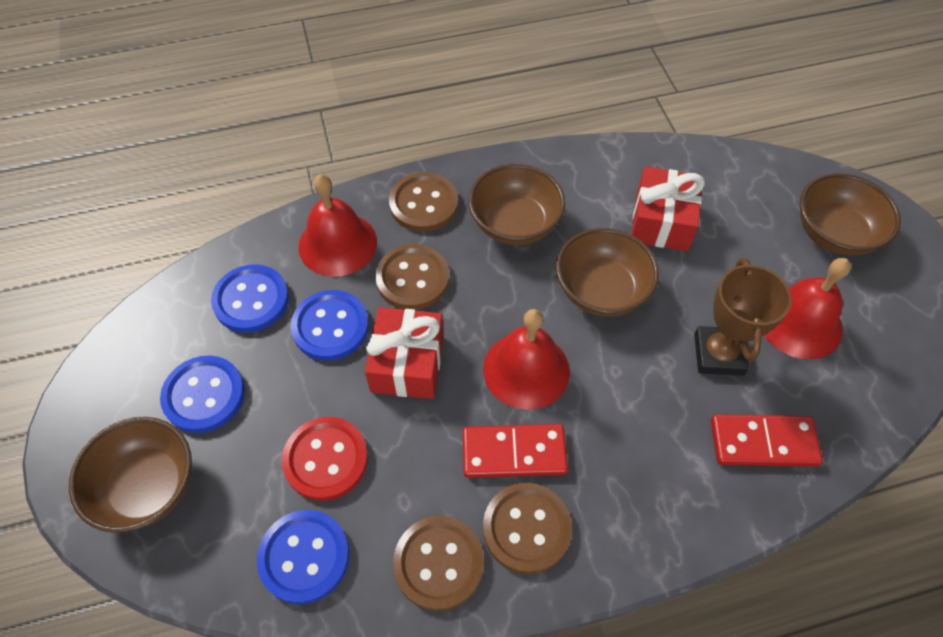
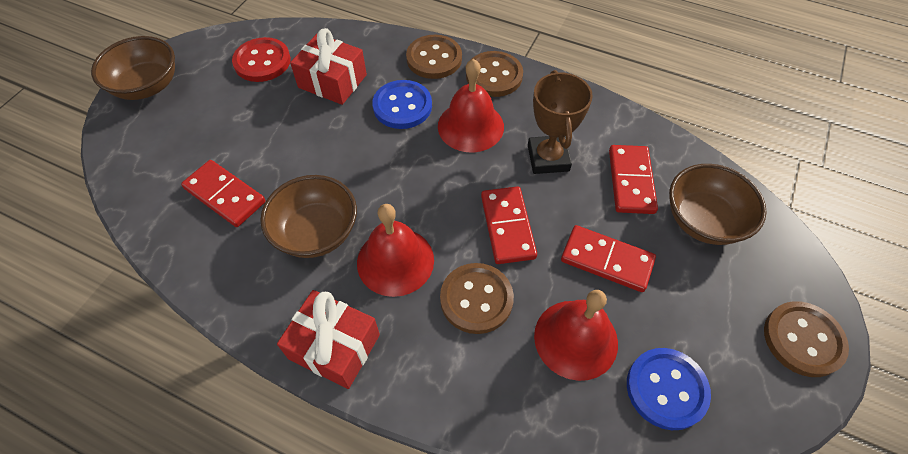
blue button: 4 -> 2
brown bowl: 4 -> 3
red domino: 2 -> 4

